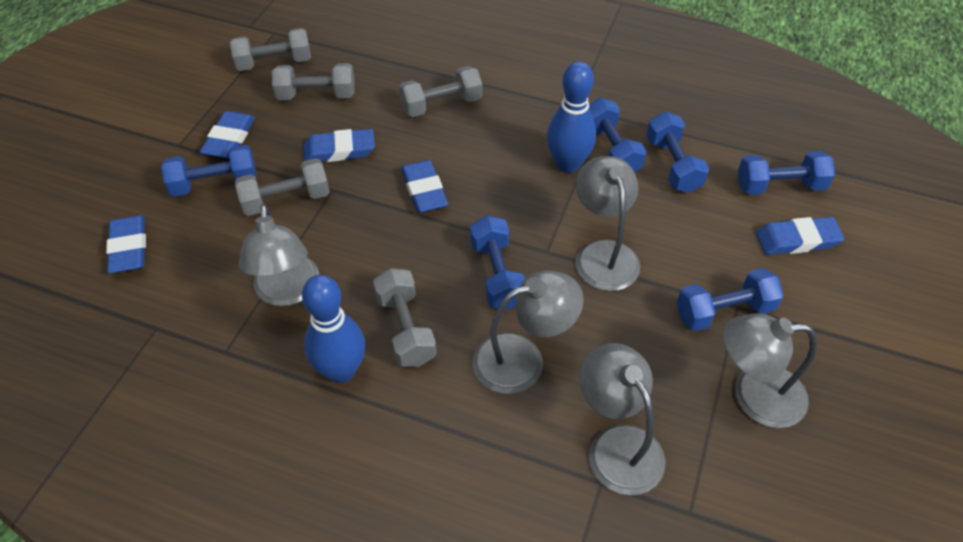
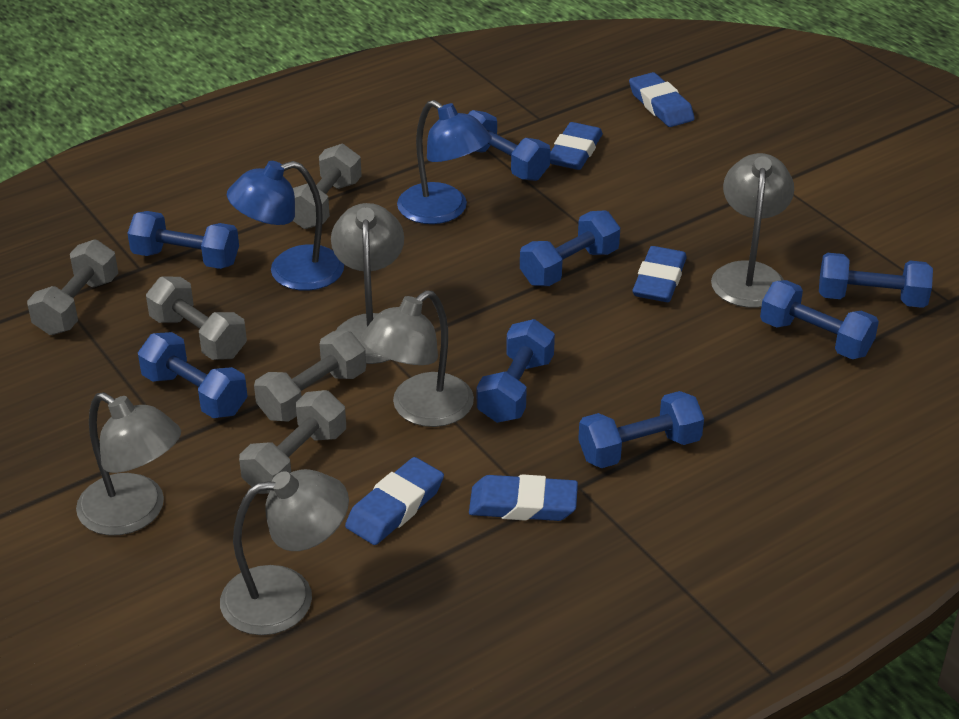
blue bowling pin: 2 -> 0
blue dumbbell: 6 -> 8
blue lamp: 0 -> 2

